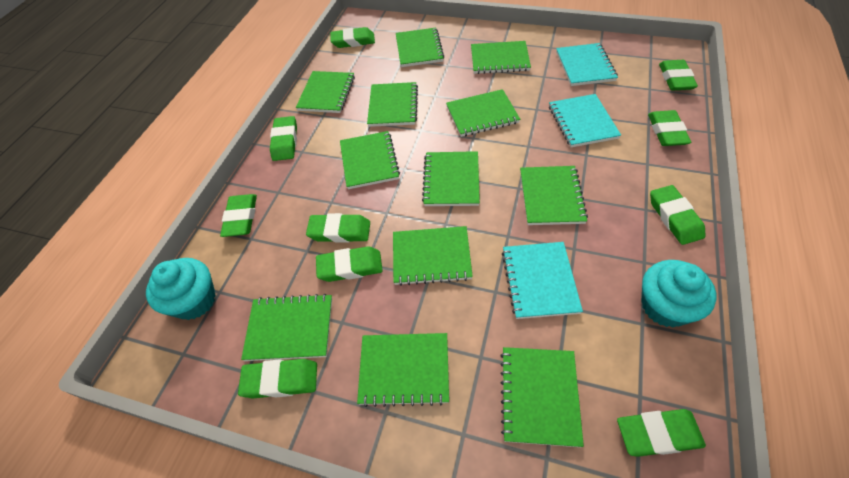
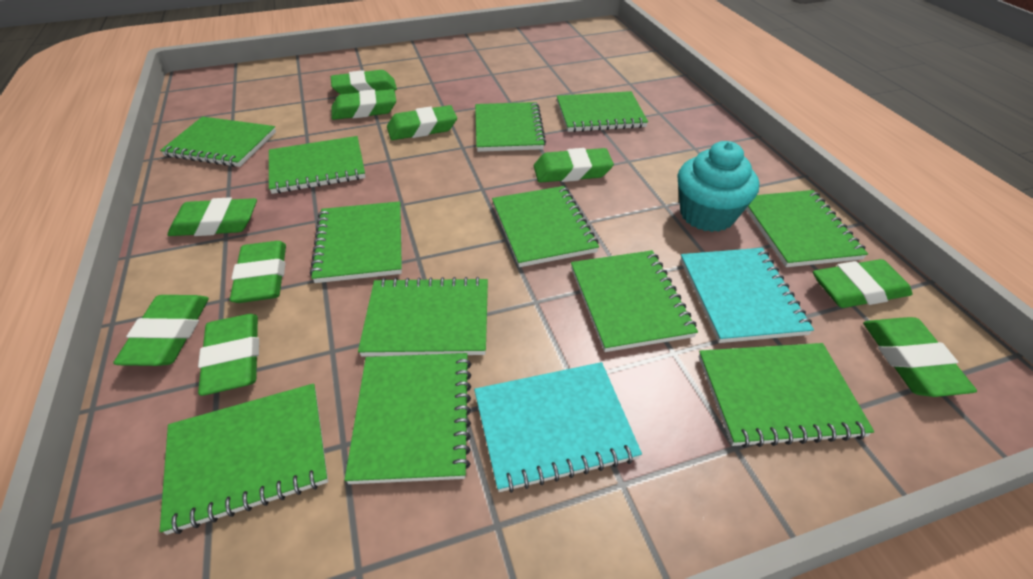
turquoise cupcake: 2 -> 1
turquoise notebook: 3 -> 2

